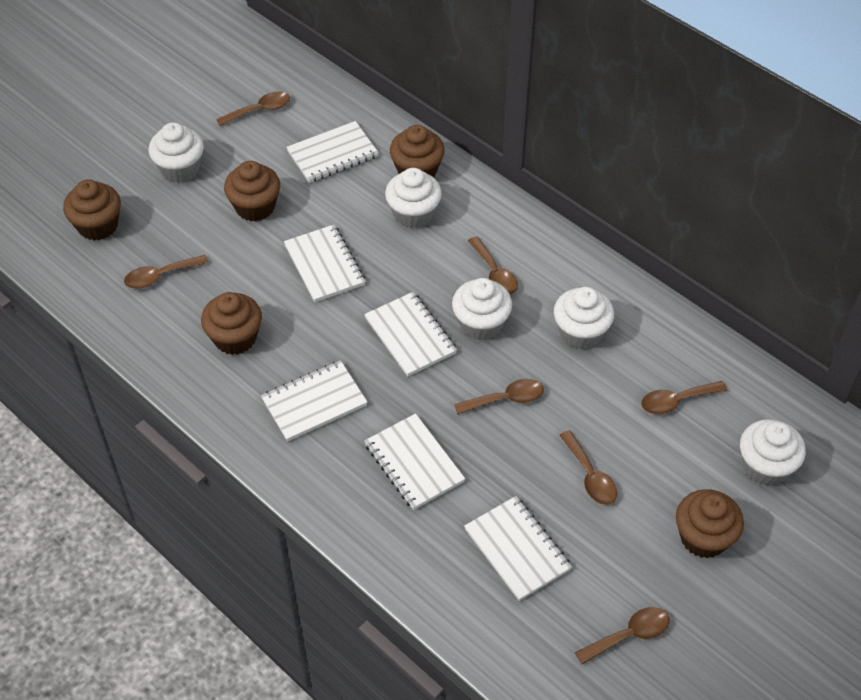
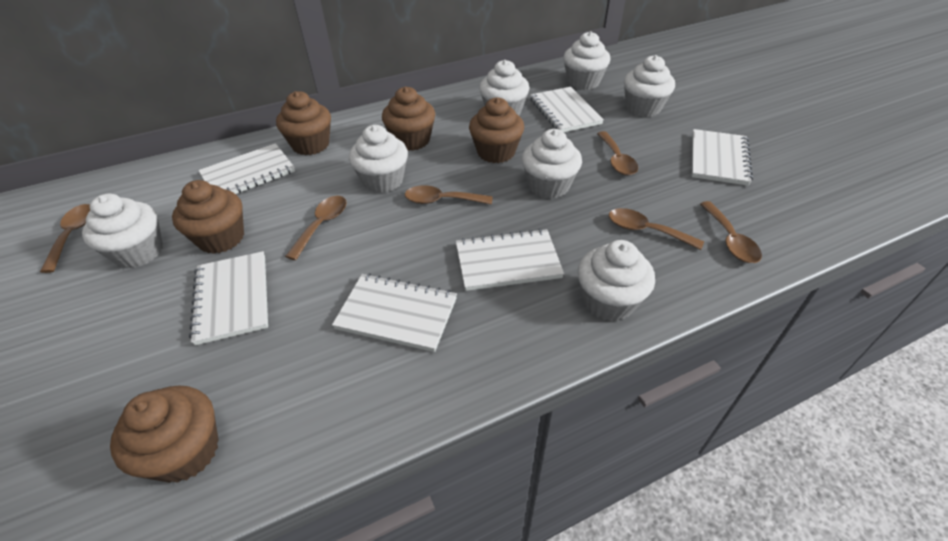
brown spoon: 7 -> 6
white cupcake: 5 -> 7

